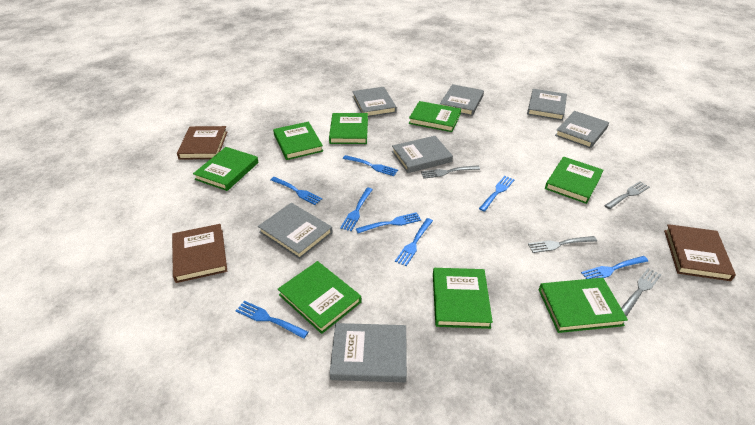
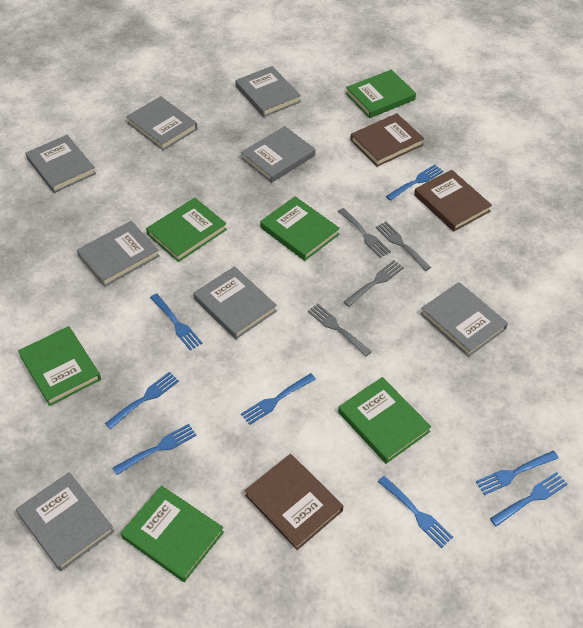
green book: 8 -> 6
grey book: 7 -> 8

